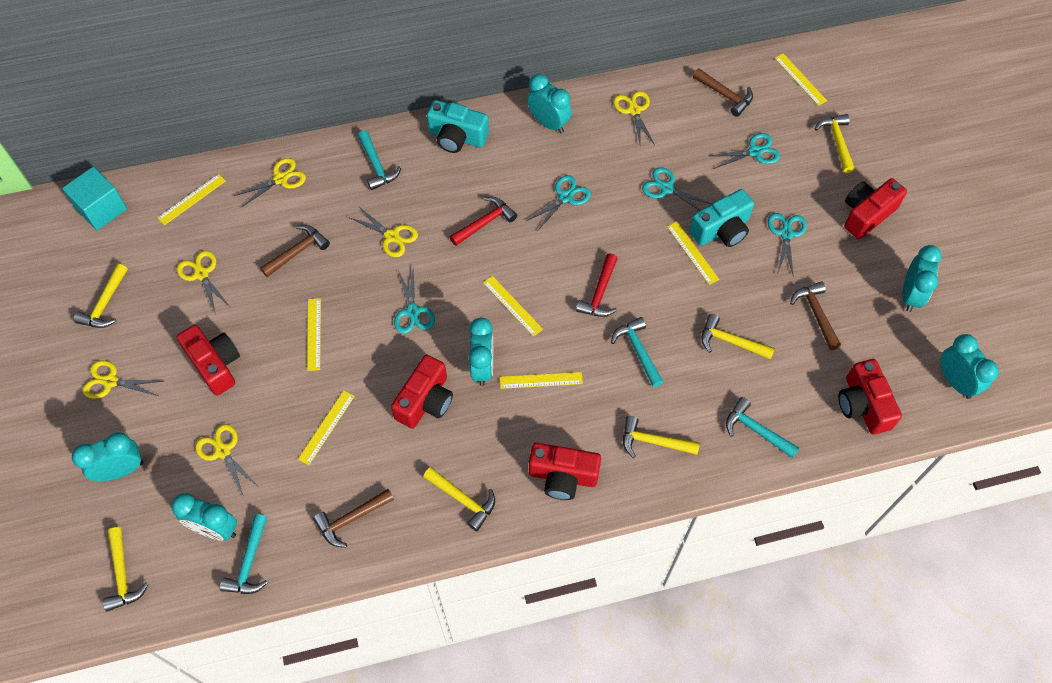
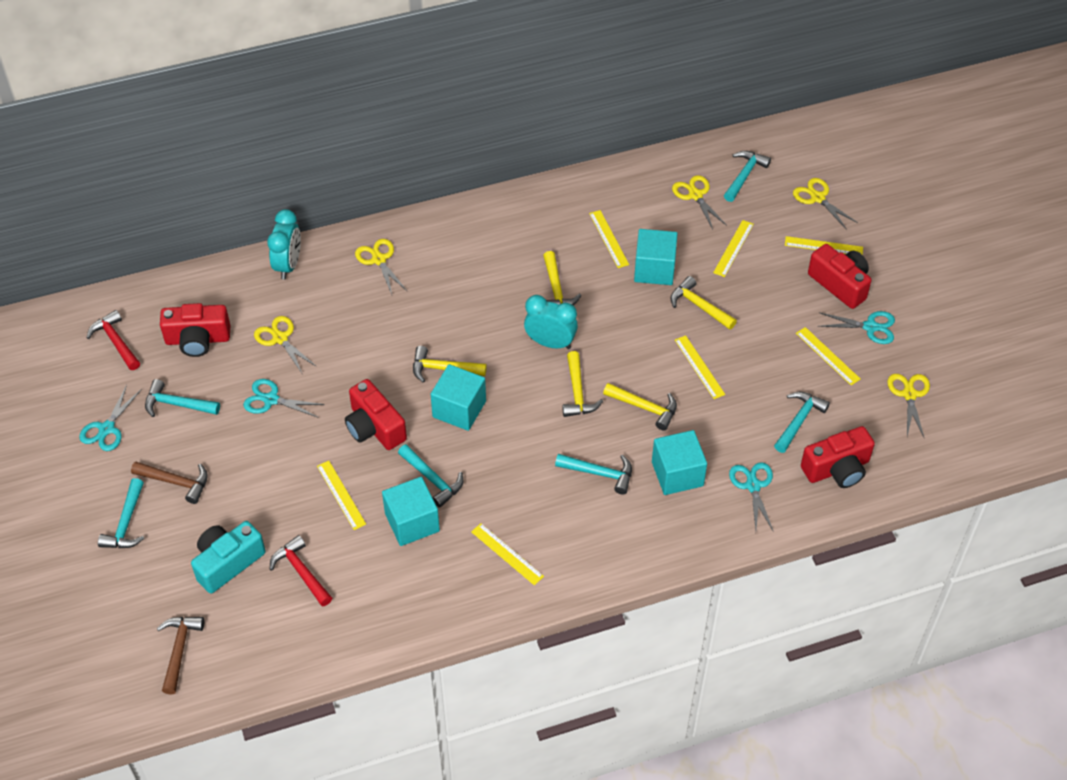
brown hammer: 4 -> 2
red camera: 5 -> 4
turquoise camera: 2 -> 1
turquoise clock: 6 -> 2
turquoise cube: 1 -> 4
turquoise hammer: 4 -> 6
turquoise scissors: 5 -> 4
yellow hammer: 6 -> 5
yellow scissors: 6 -> 5

